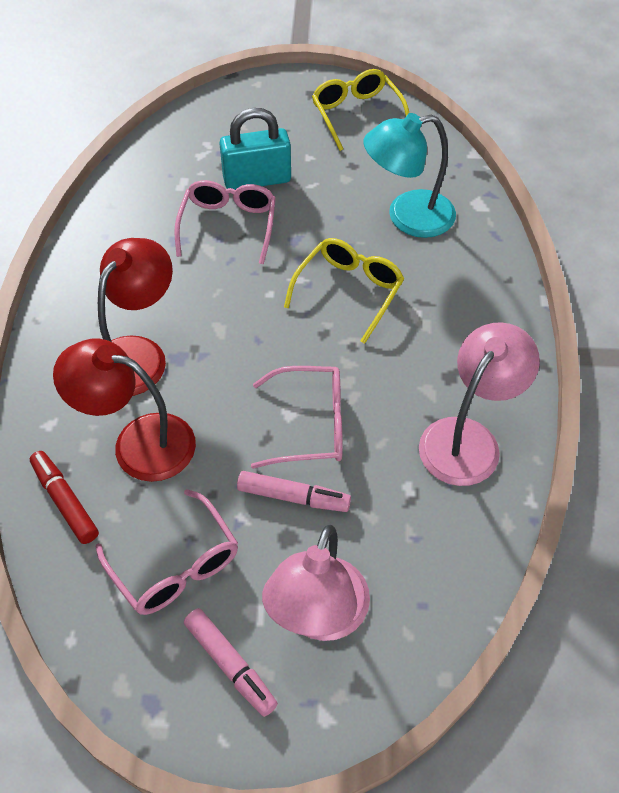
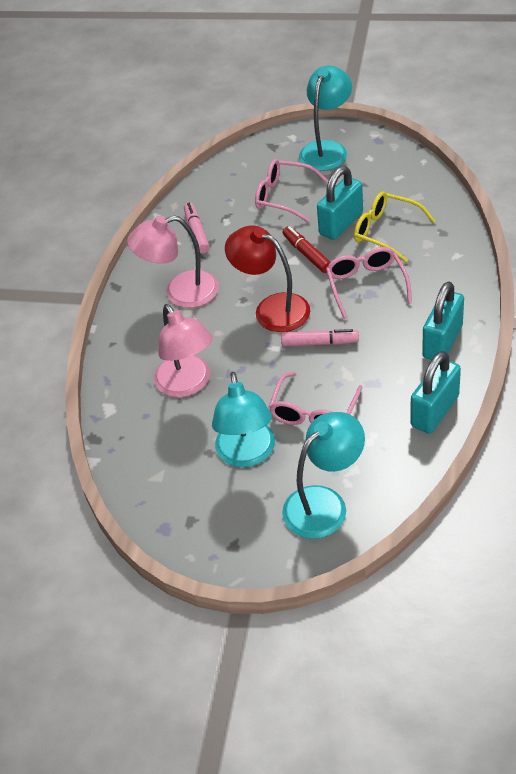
red lamp: 2 -> 1
turquoise lamp: 1 -> 3
turquoise padlock: 1 -> 3
yellow glasses: 2 -> 1

